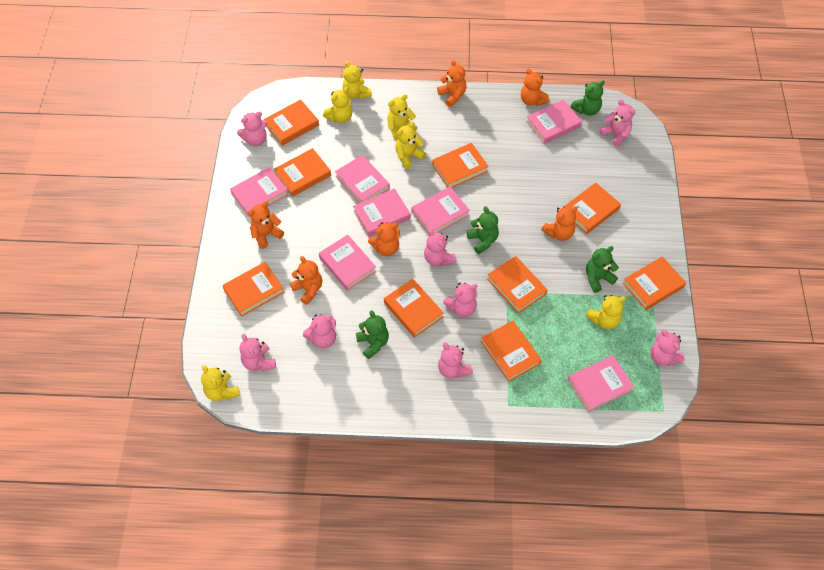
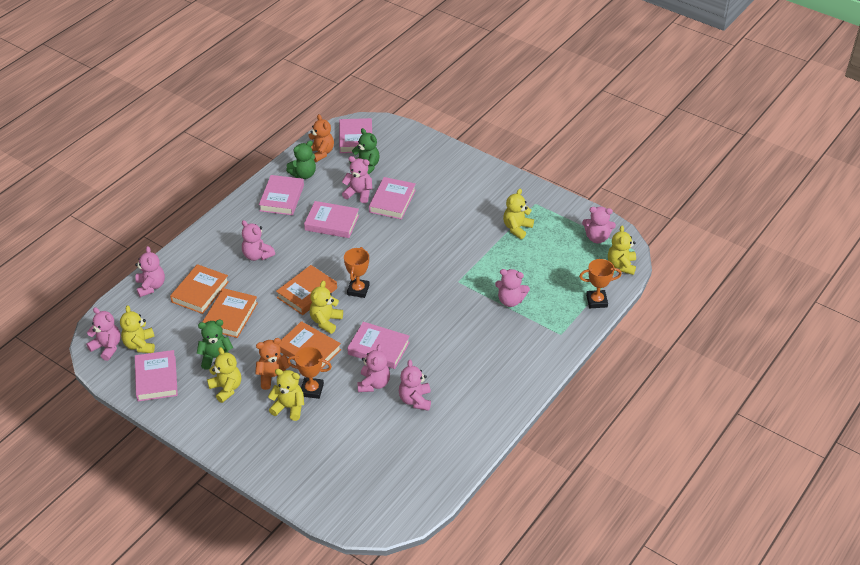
green teddy bear: 4 -> 3
orange book: 9 -> 4
orange teddy bear: 6 -> 2
orange trophy: 0 -> 3
pink book: 7 -> 6

